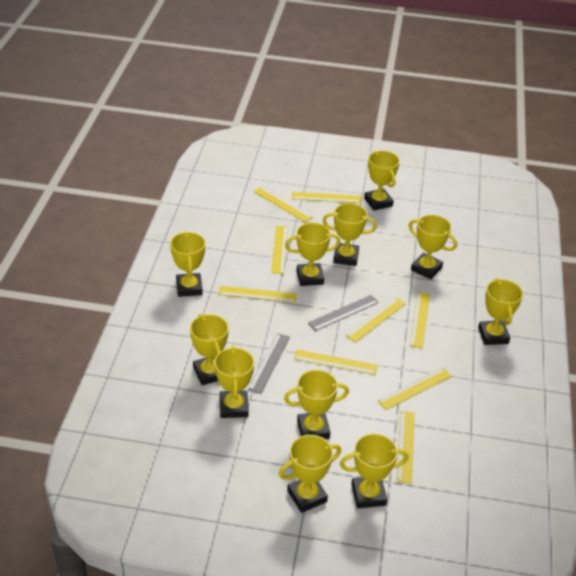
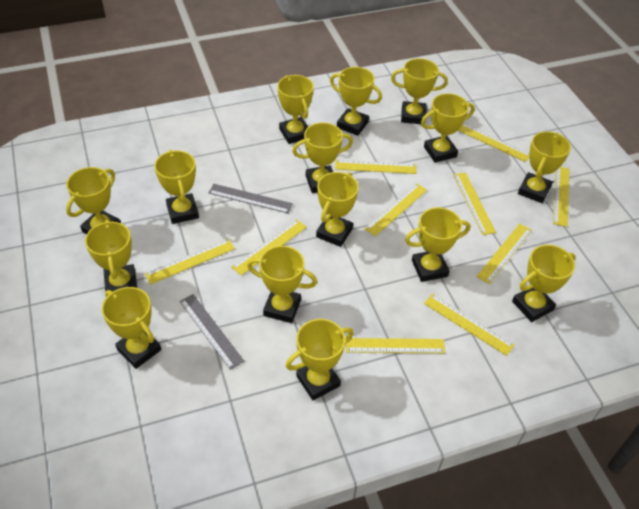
yellow ruler: 9 -> 10
yellow trophy: 11 -> 15

